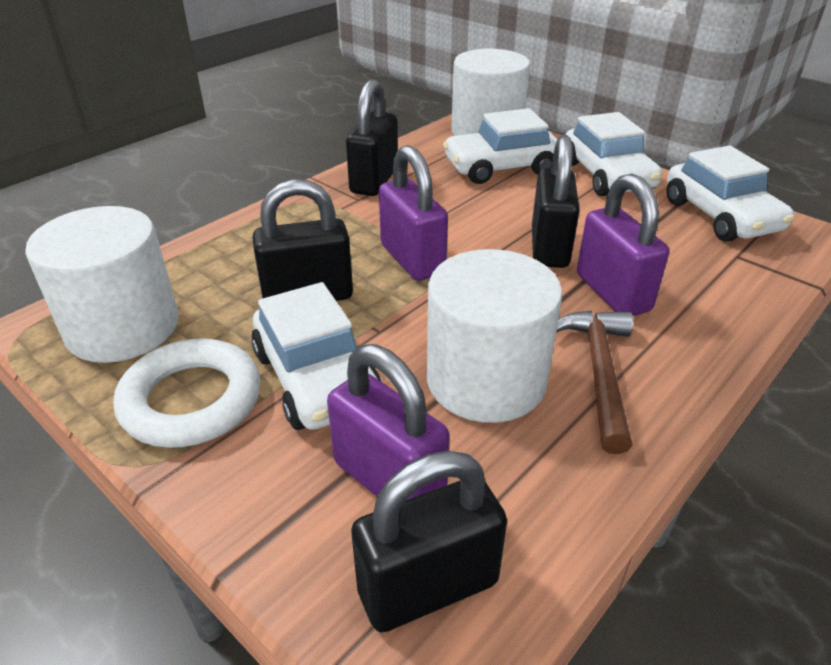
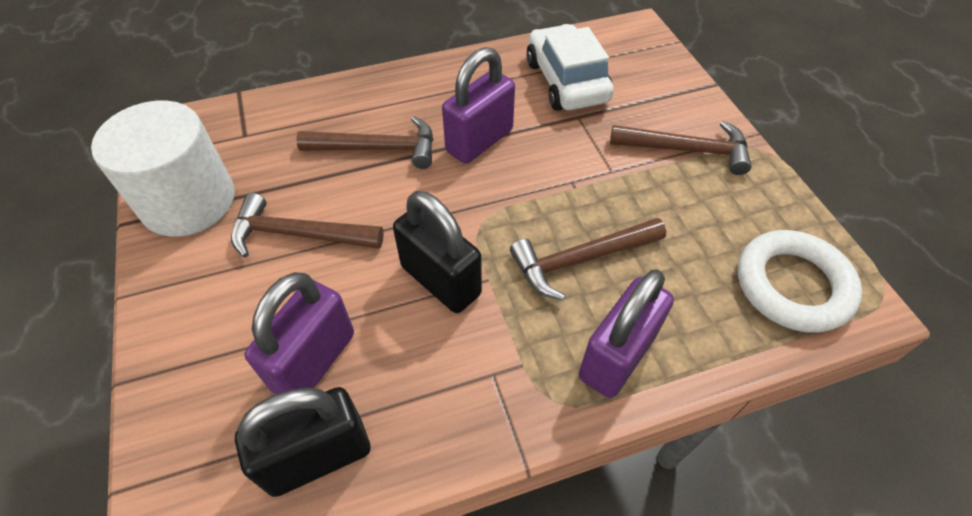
black padlock: 4 -> 2
brown hammer: 1 -> 4
white car: 4 -> 1
white cylinder: 3 -> 1

